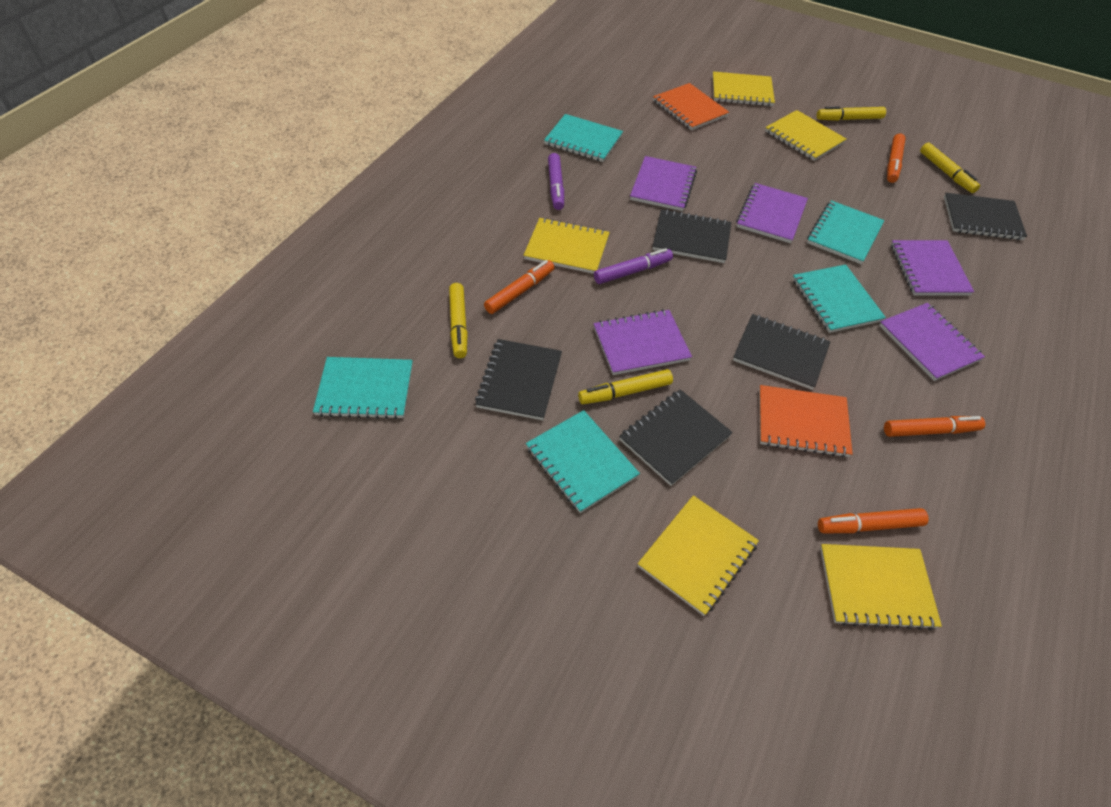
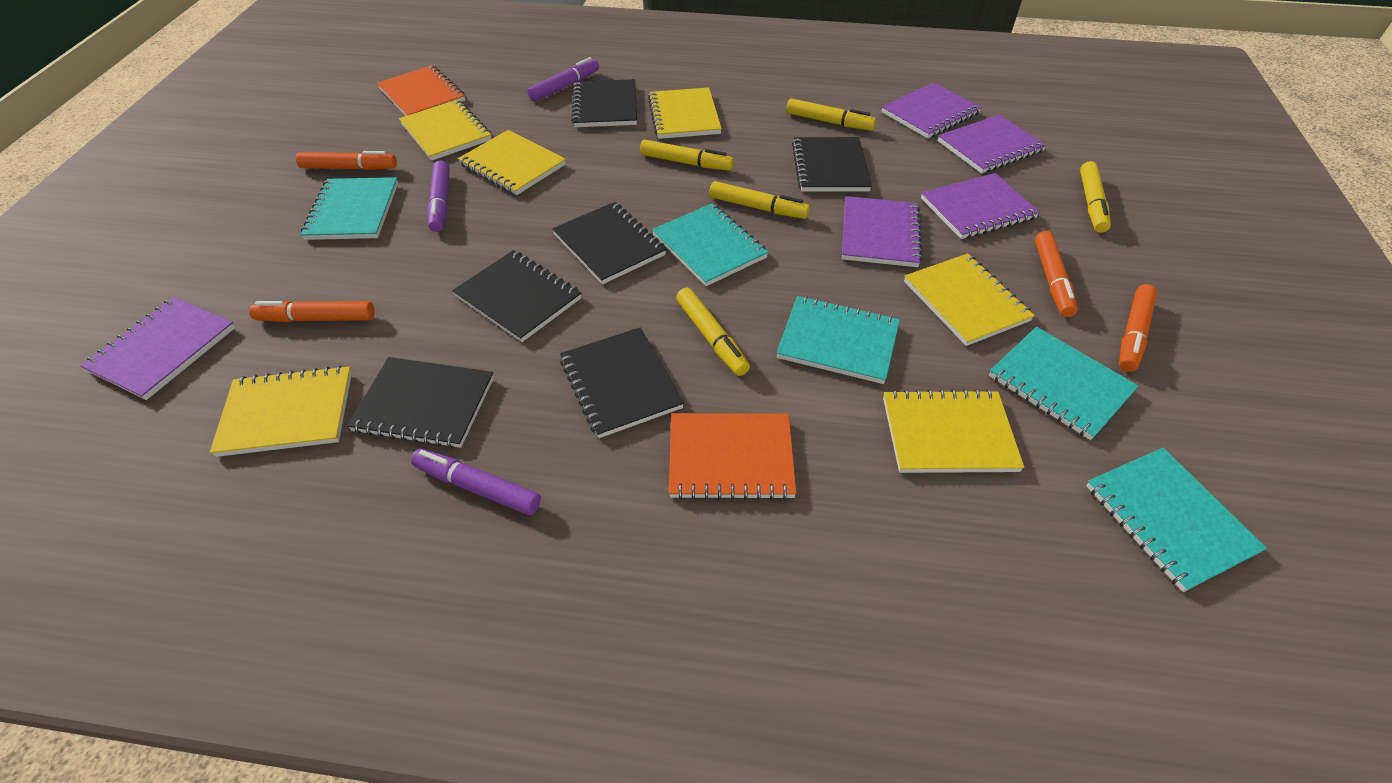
black notebook: 5 -> 6
purple marker: 2 -> 3
yellow marker: 4 -> 5
yellow notebook: 5 -> 6

